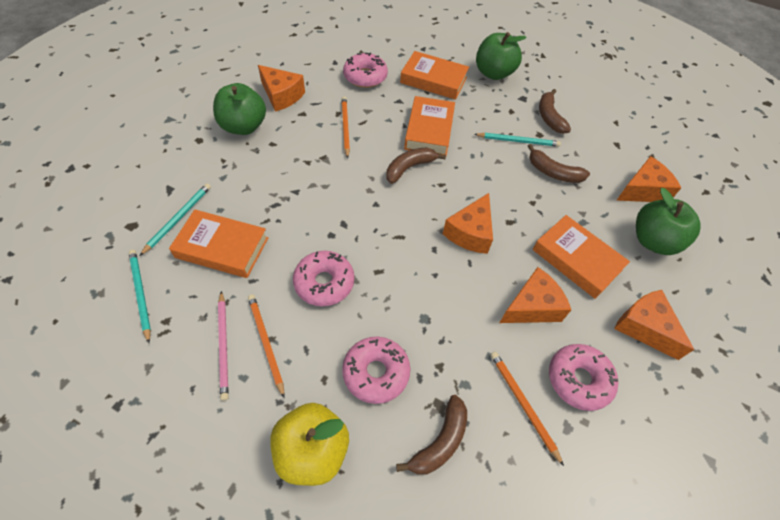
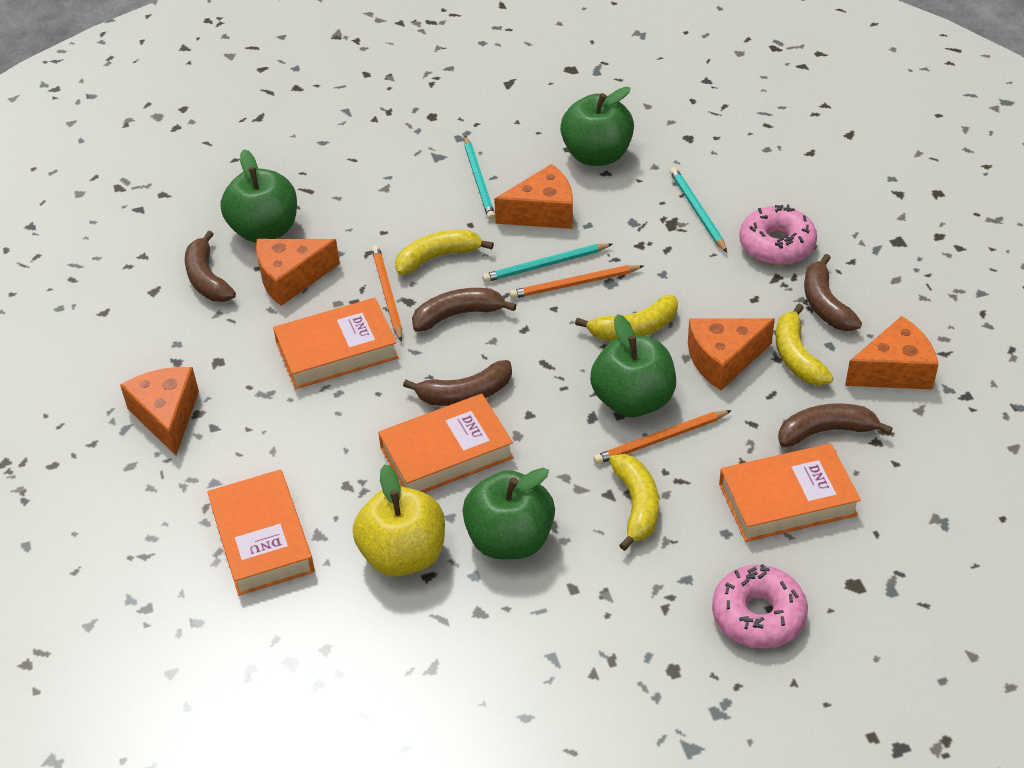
brown banana: 4 -> 5
green apple: 3 -> 4
pink donut: 4 -> 2
pink pencil: 1 -> 0
yellow banana: 0 -> 4

